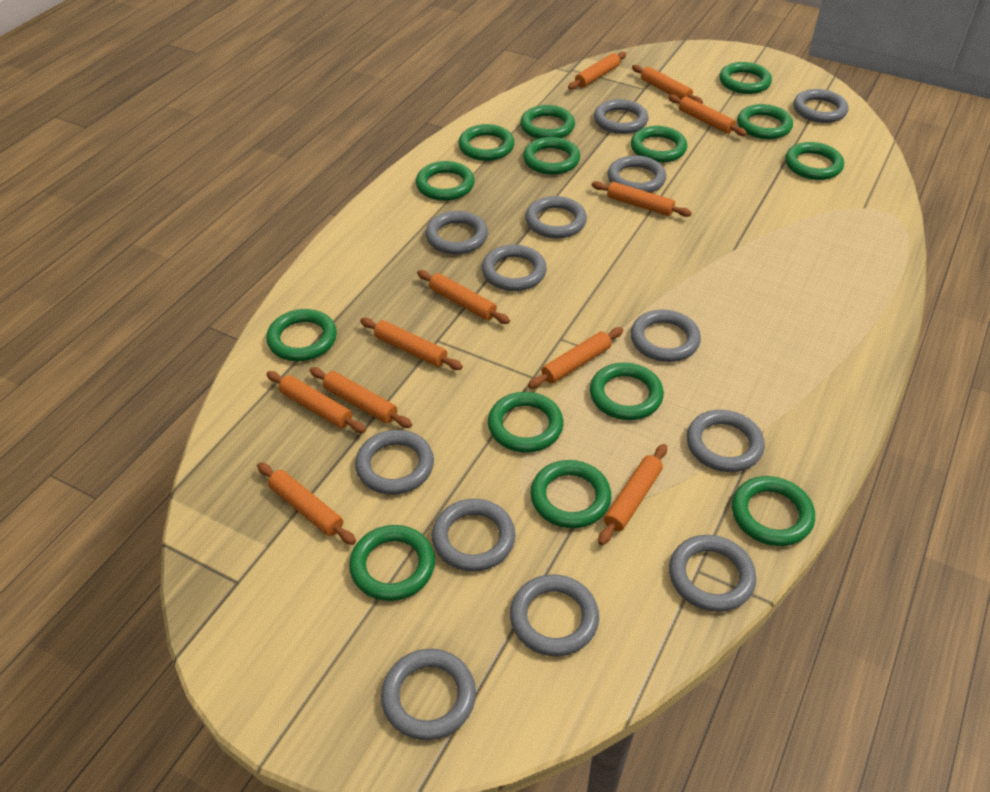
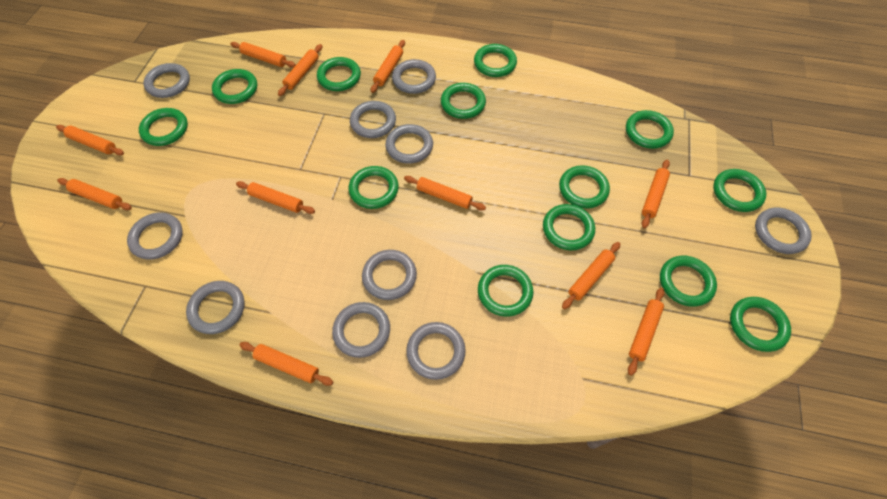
green ring: 14 -> 13
grey ring: 13 -> 10

